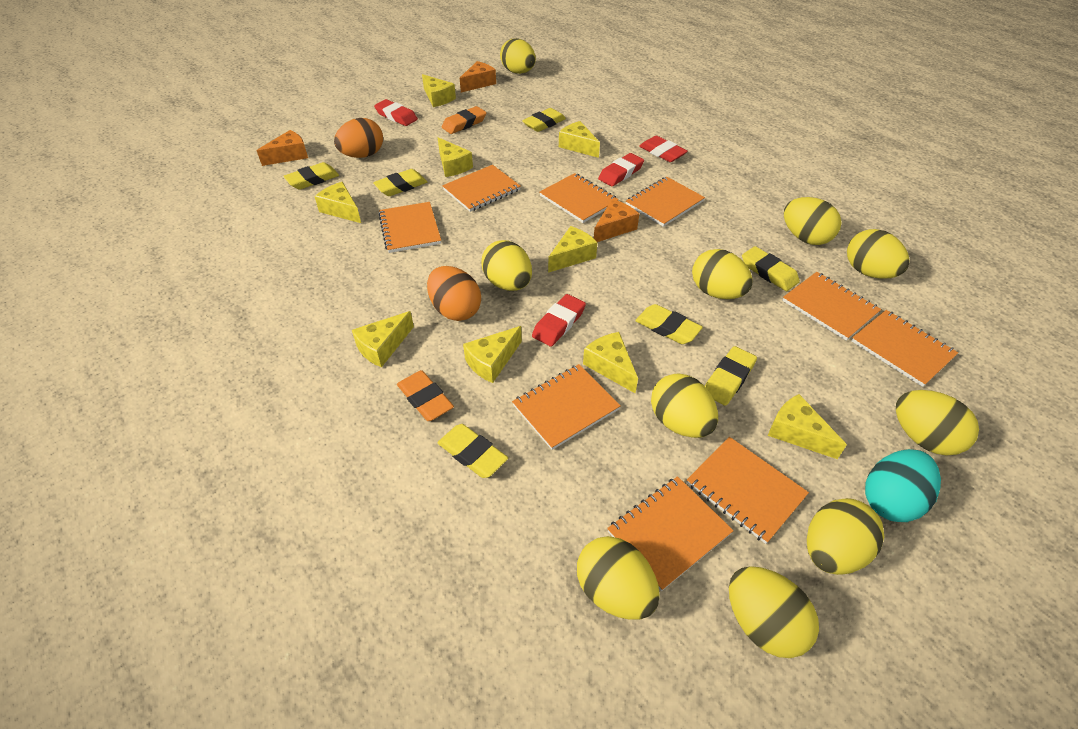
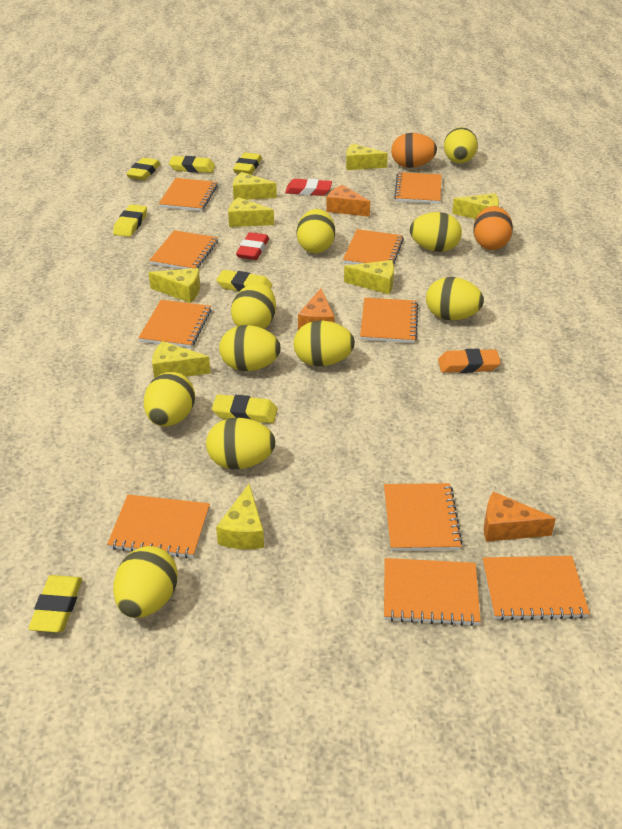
orange eraser: 2 -> 1
orange notebook: 9 -> 10
red eraser: 4 -> 2
turquoise egg: 1 -> 0
yellow cheese: 9 -> 8

